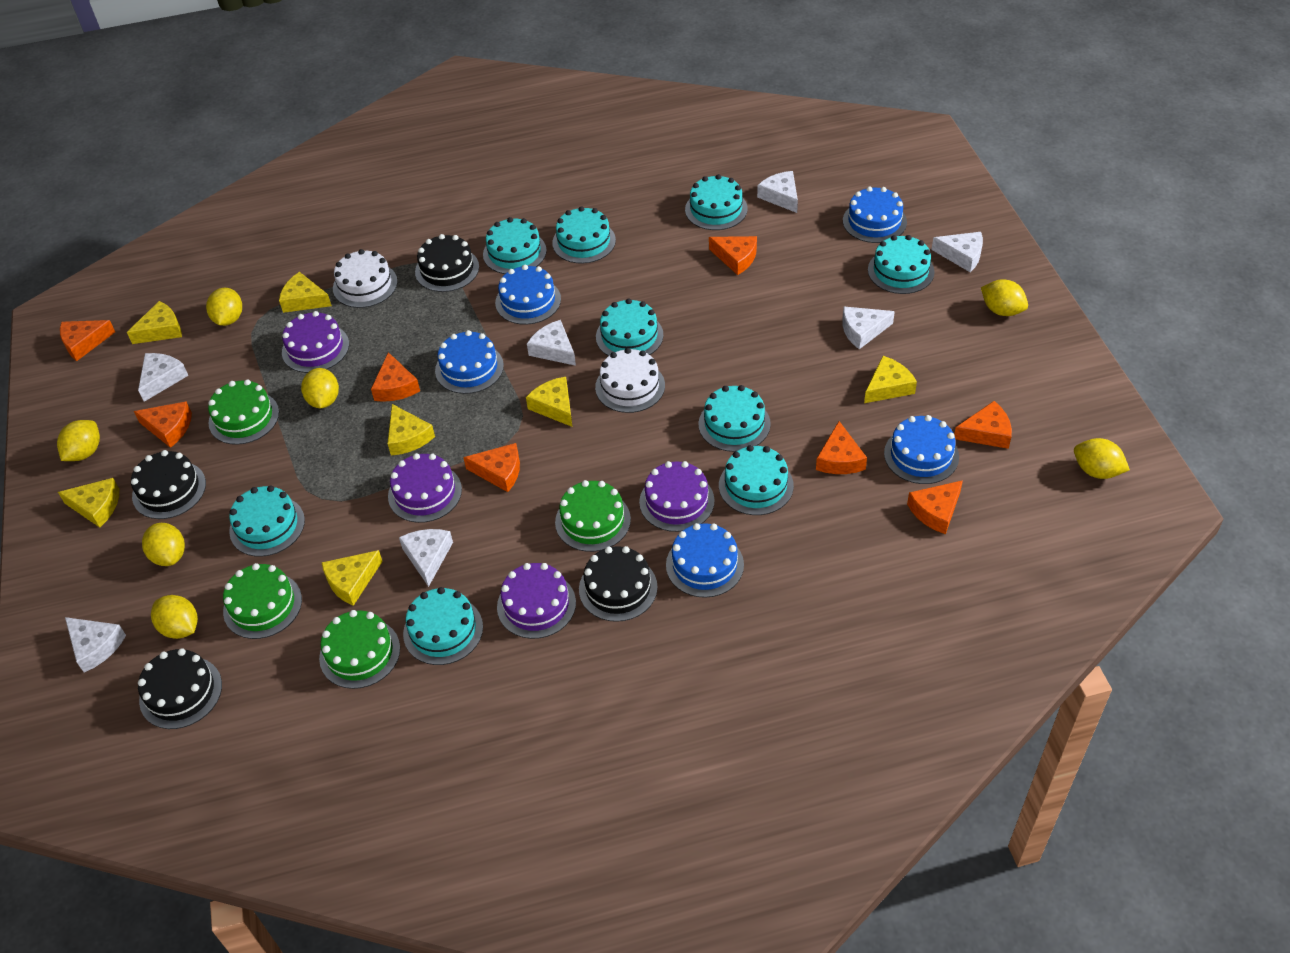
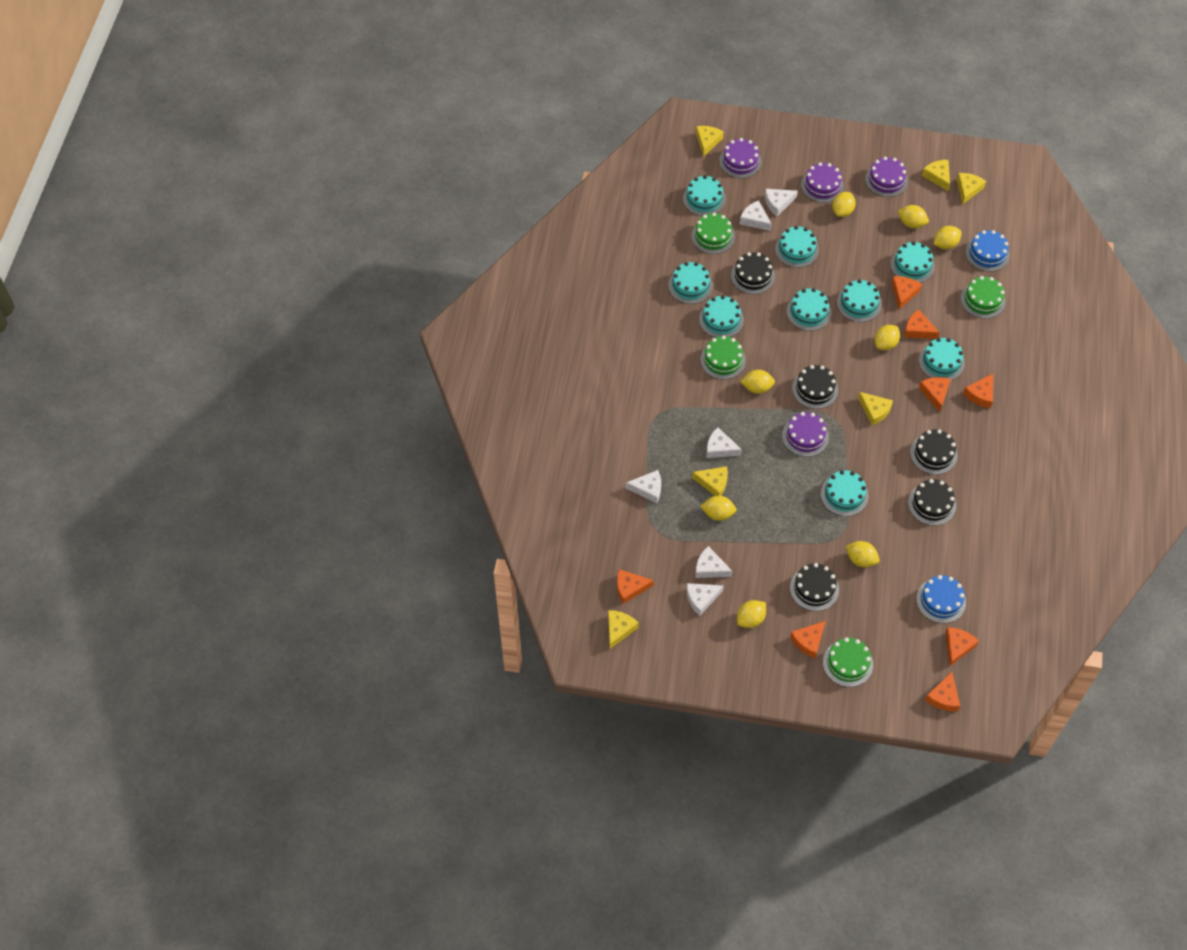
black cake: 4 -> 5
blue cake: 5 -> 2
white cake: 2 -> 0
white cheese: 7 -> 6
yellow cheese: 7 -> 6
yellow lemon: 7 -> 8

